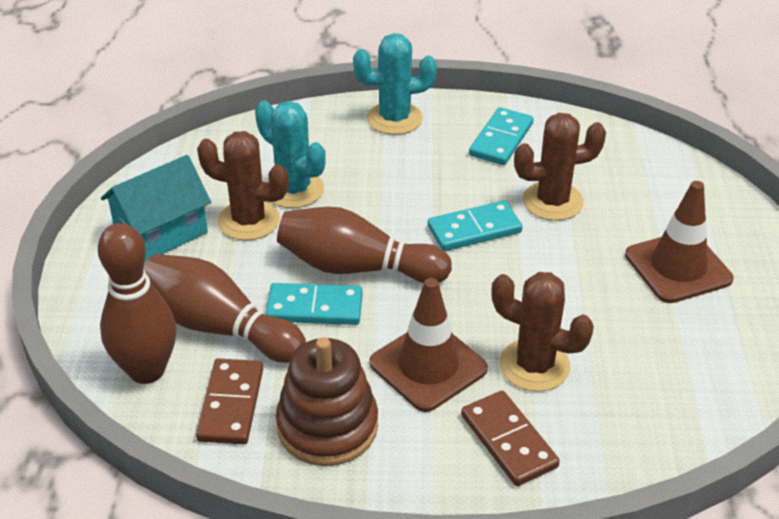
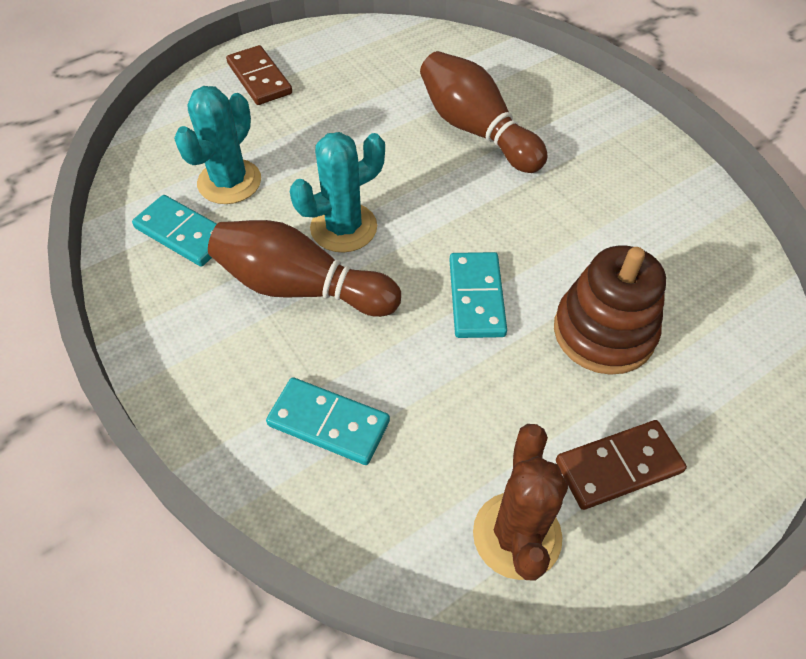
brown bowling pin: 3 -> 2
brown cactus: 3 -> 1
brown traffic cone: 2 -> 0
turquoise house: 1 -> 0

